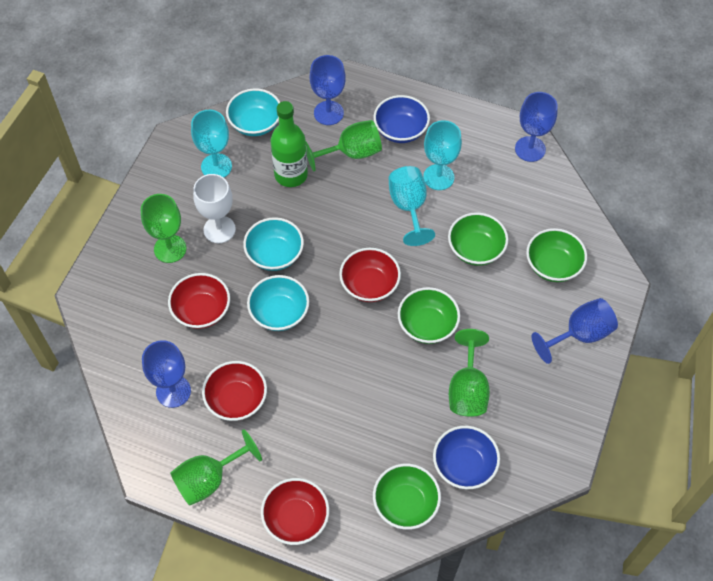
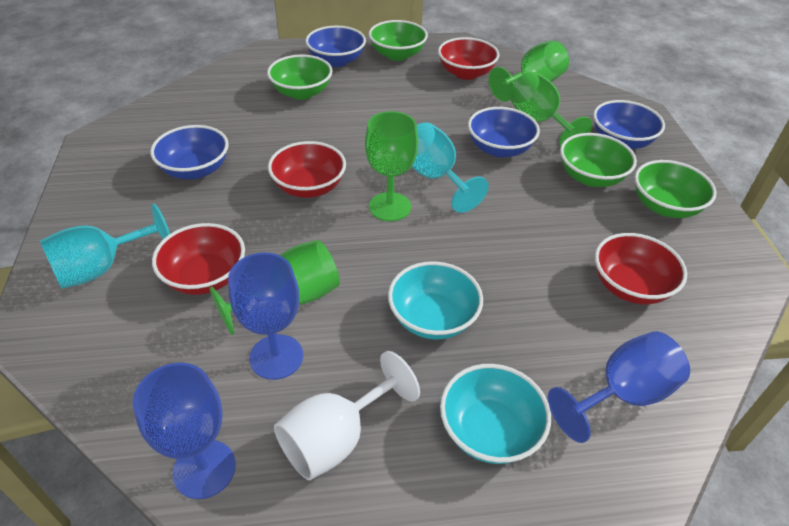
blue bowl: 2 -> 4
blue goblet: 4 -> 3
green bottle: 1 -> 0
turquoise bowl: 3 -> 2
turquoise goblet: 3 -> 2

